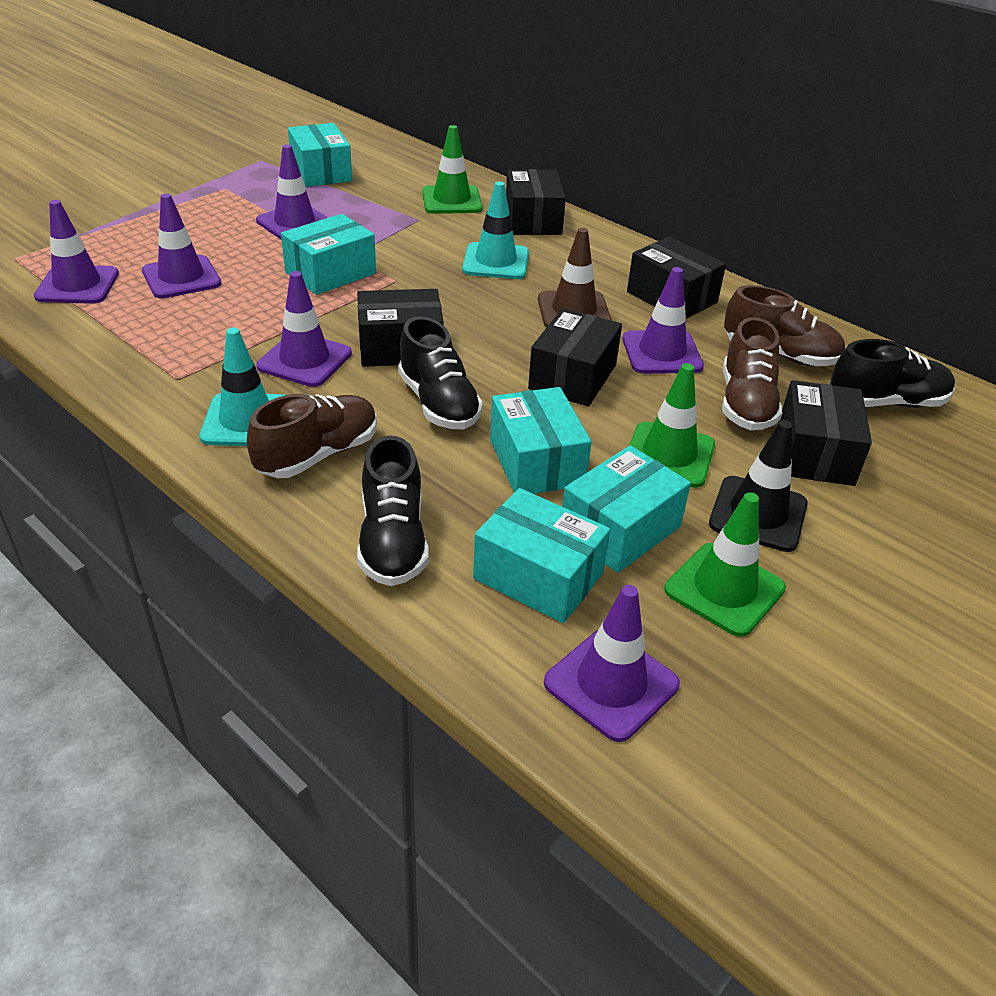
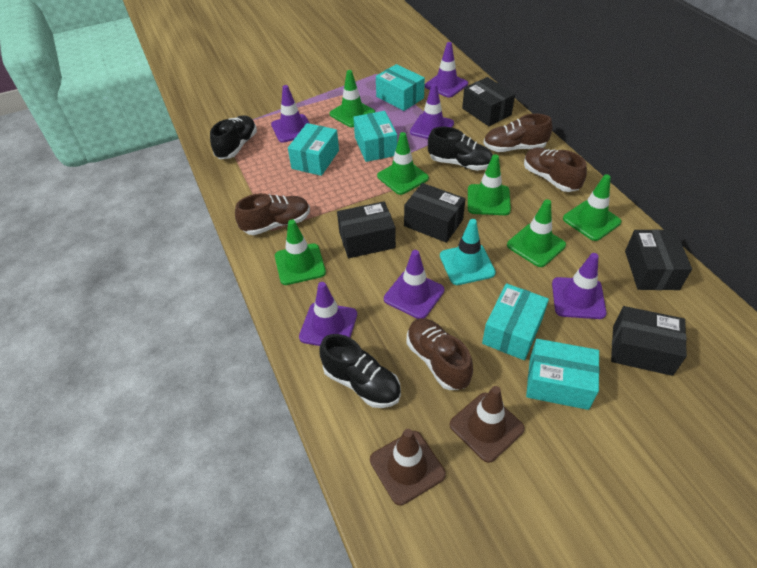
black traffic cone: 1 -> 0
brown shoe: 3 -> 4
brown traffic cone: 1 -> 2
green traffic cone: 3 -> 6
turquoise traffic cone: 2 -> 1

